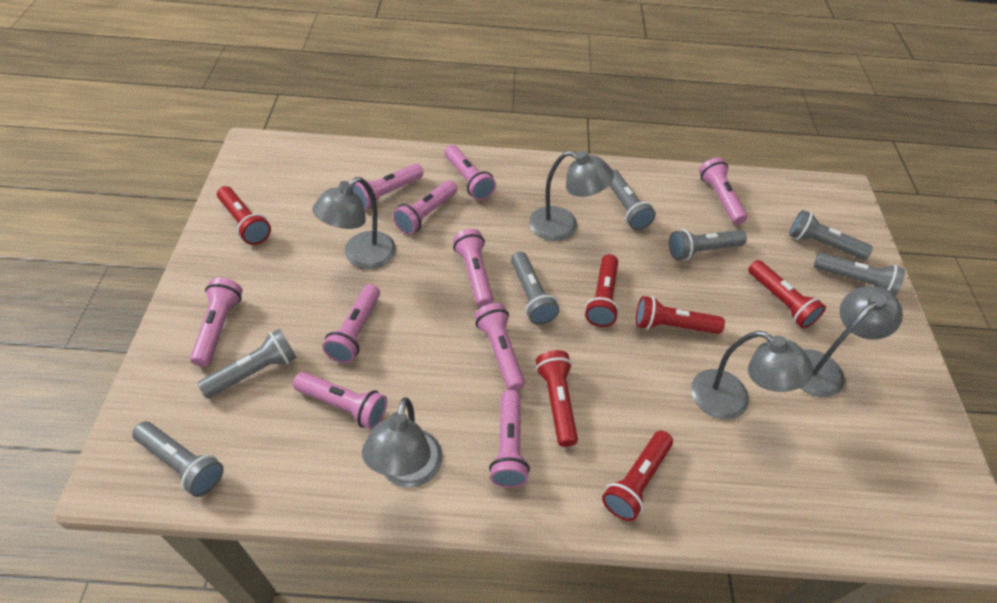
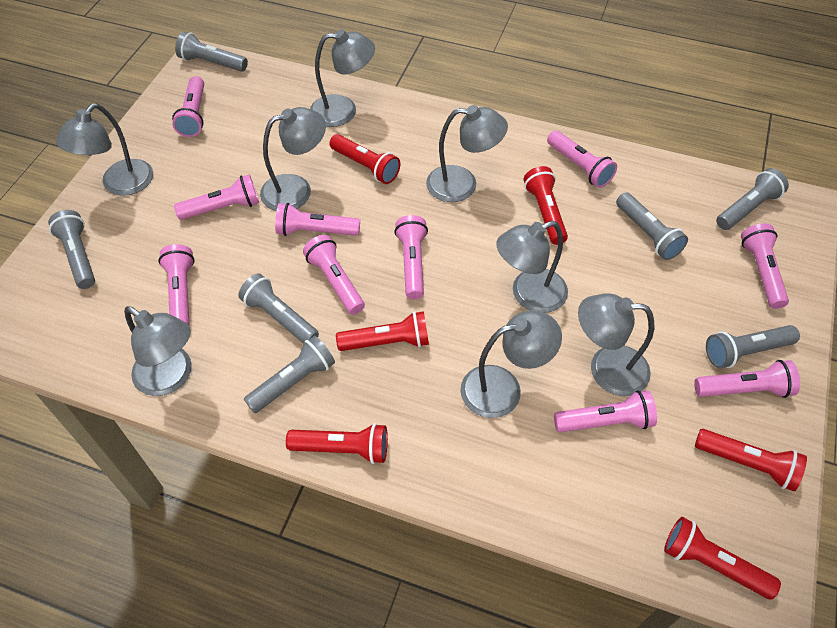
grey lamp: 5 -> 8

